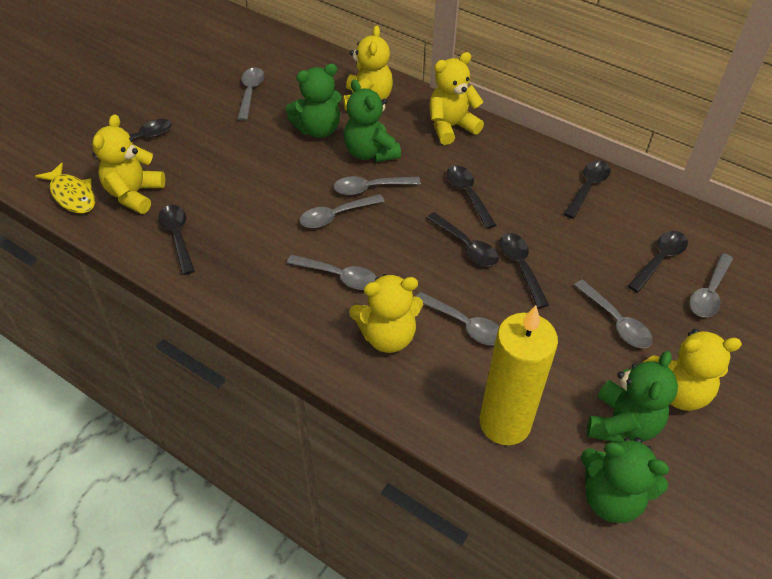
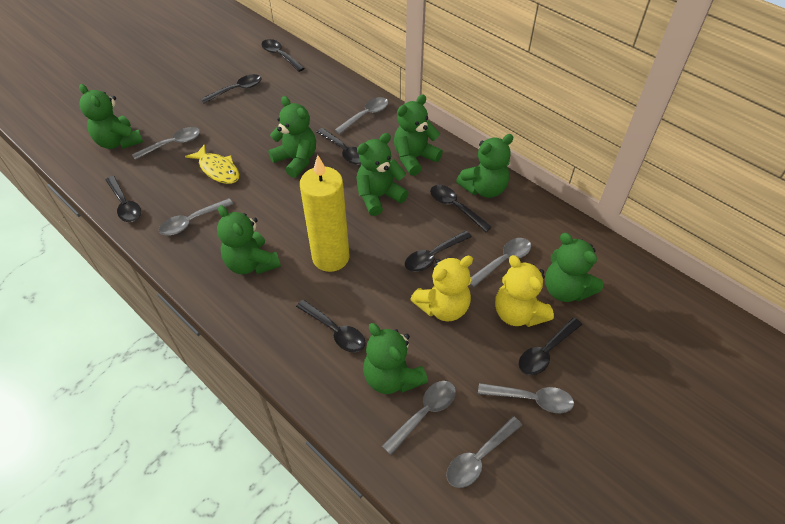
black spoon: 7 -> 8
green teddy bear: 4 -> 8
yellow teddy bear: 5 -> 2

